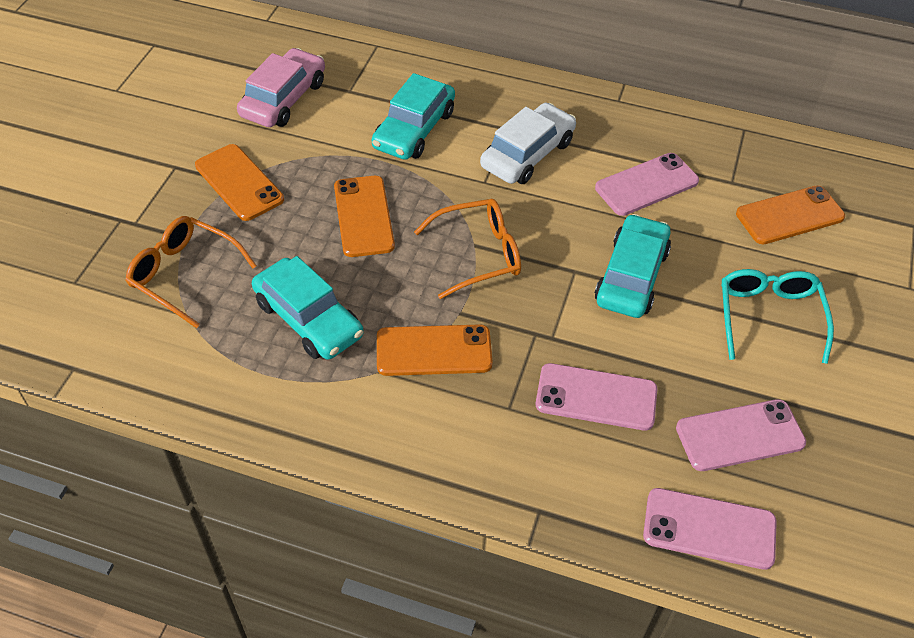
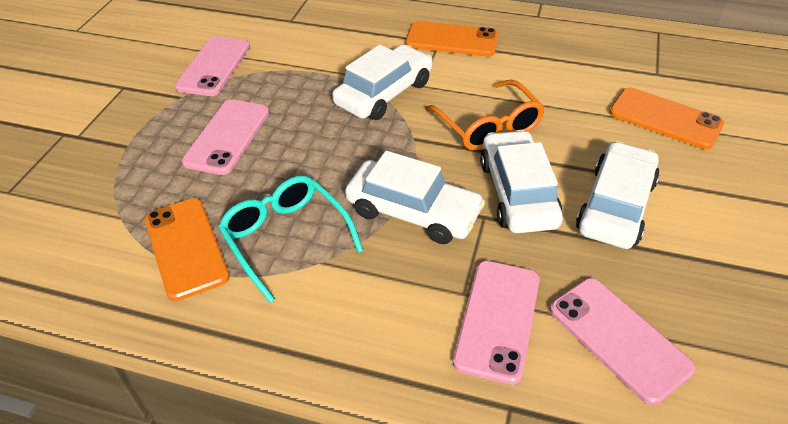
orange glasses: 2 -> 1
orange phone: 4 -> 3
pink car: 1 -> 0
turquoise car: 3 -> 0
white car: 1 -> 4

